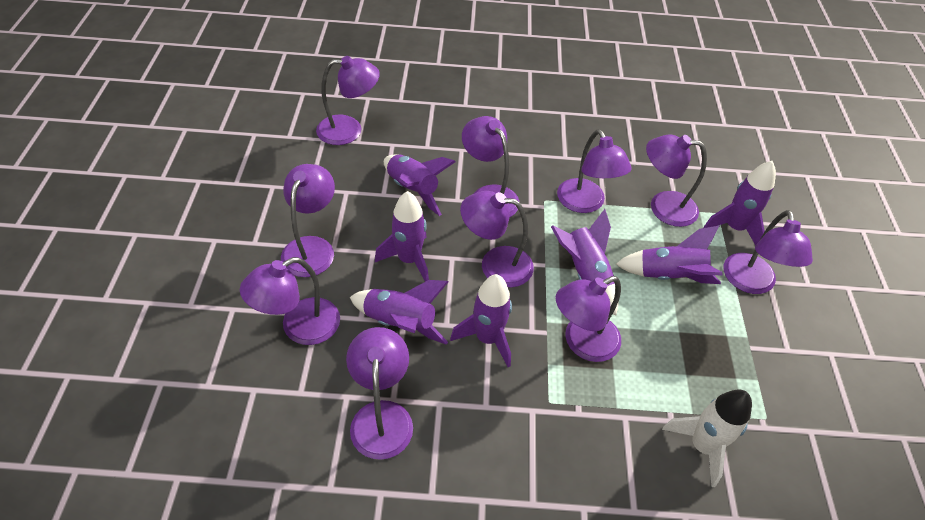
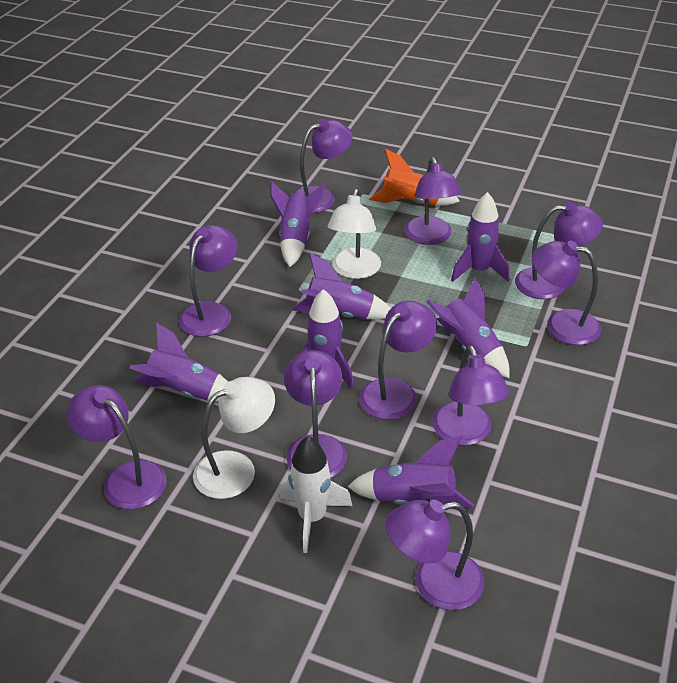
orange rocket: 0 -> 1
white lamp: 0 -> 2

